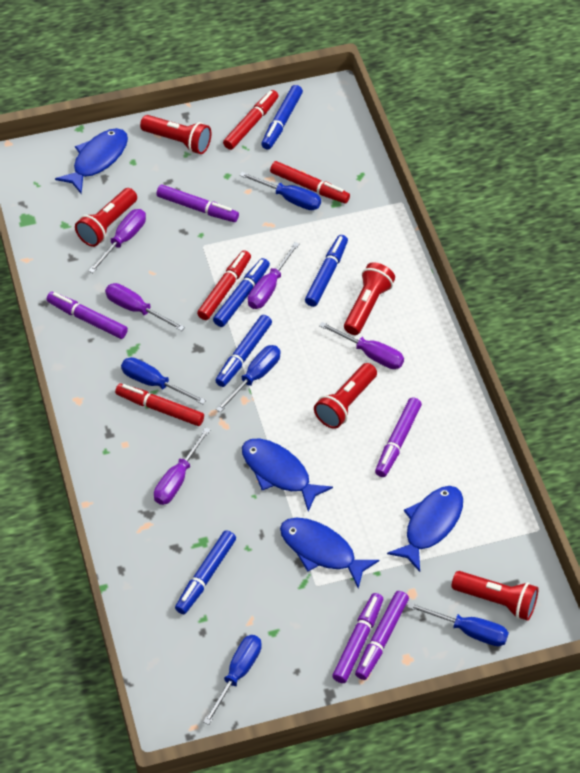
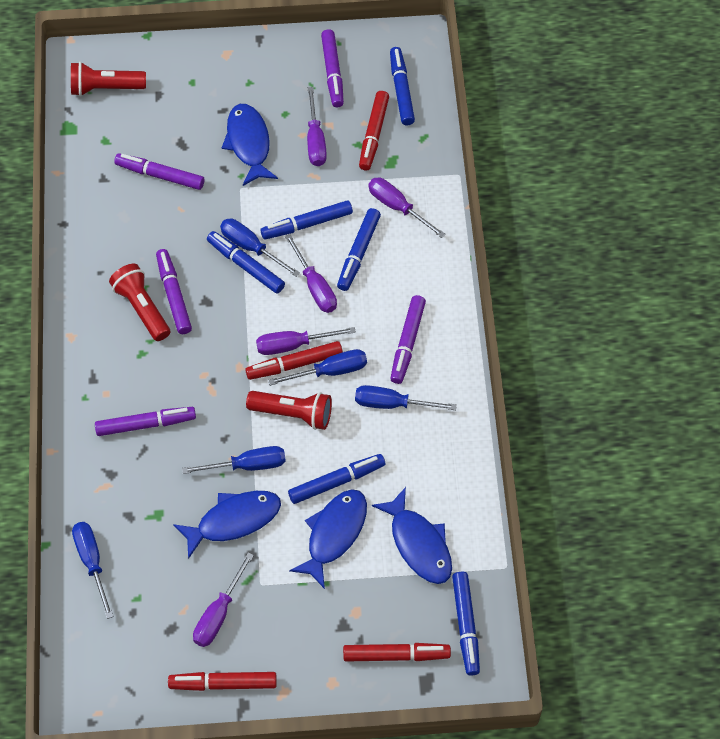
blue marker: 5 -> 6
red flashlight: 5 -> 3

